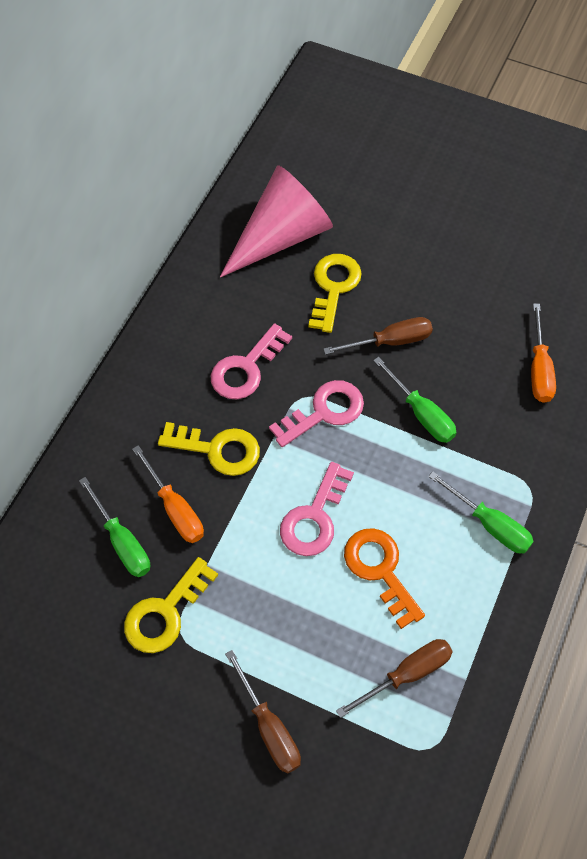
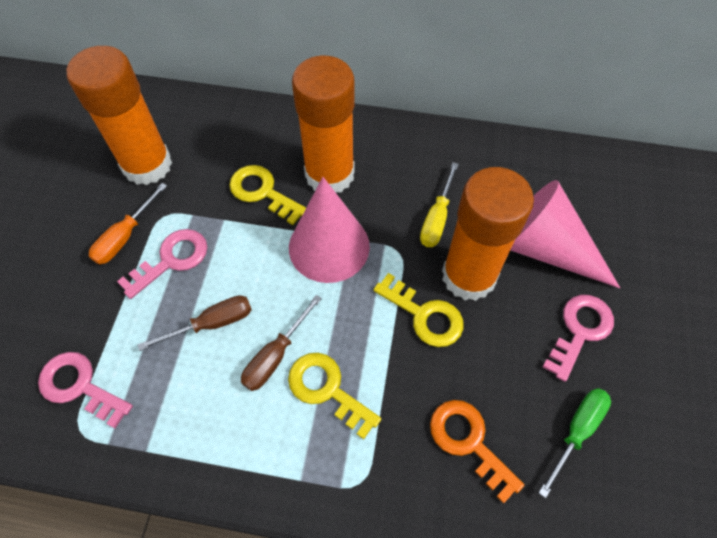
brown screwdriver: 3 -> 2
green screwdriver: 3 -> 1
orange glue stick: 0 -> 3
orange screwdriver: 2 -> 1
pink cone: 1 -> 2
yellow screwdriver: 0 -> 1

